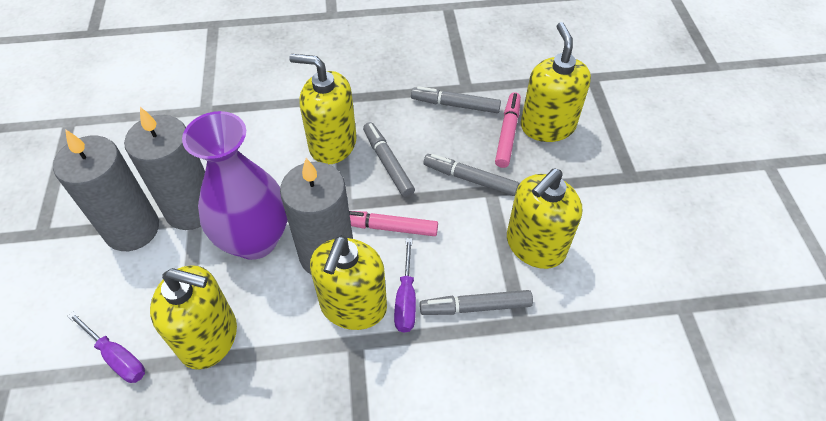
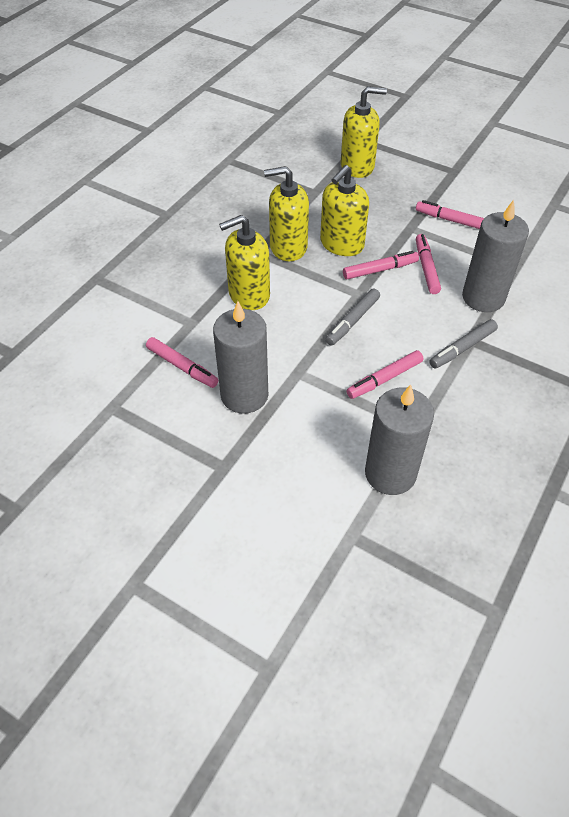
grey marker: 4 -> 2
pink marker: 2 -> 5
purple screwdriver: 2 -> 0
purple vase: 1 -> 0
yellow soap dispenser: 5 -> 4

